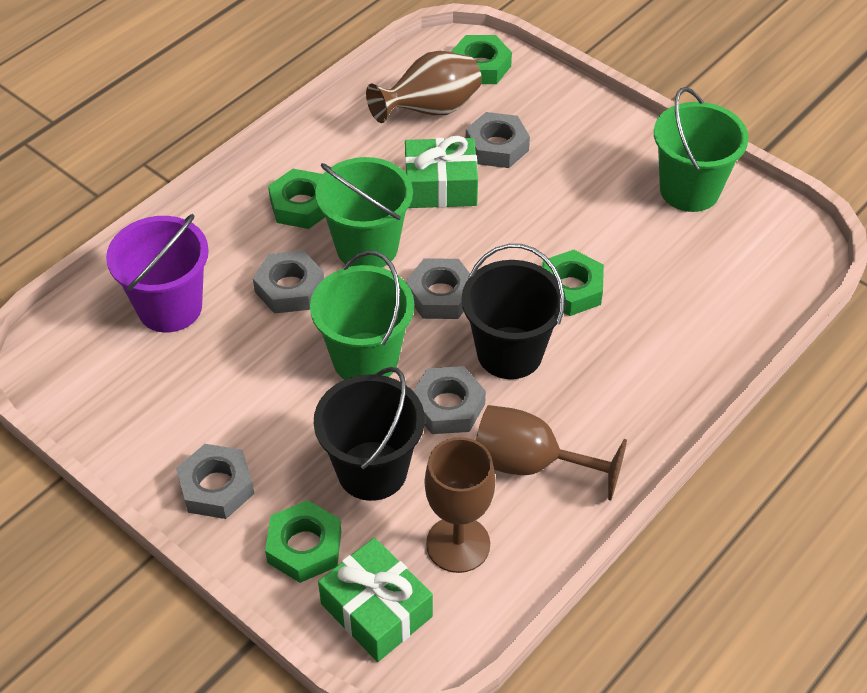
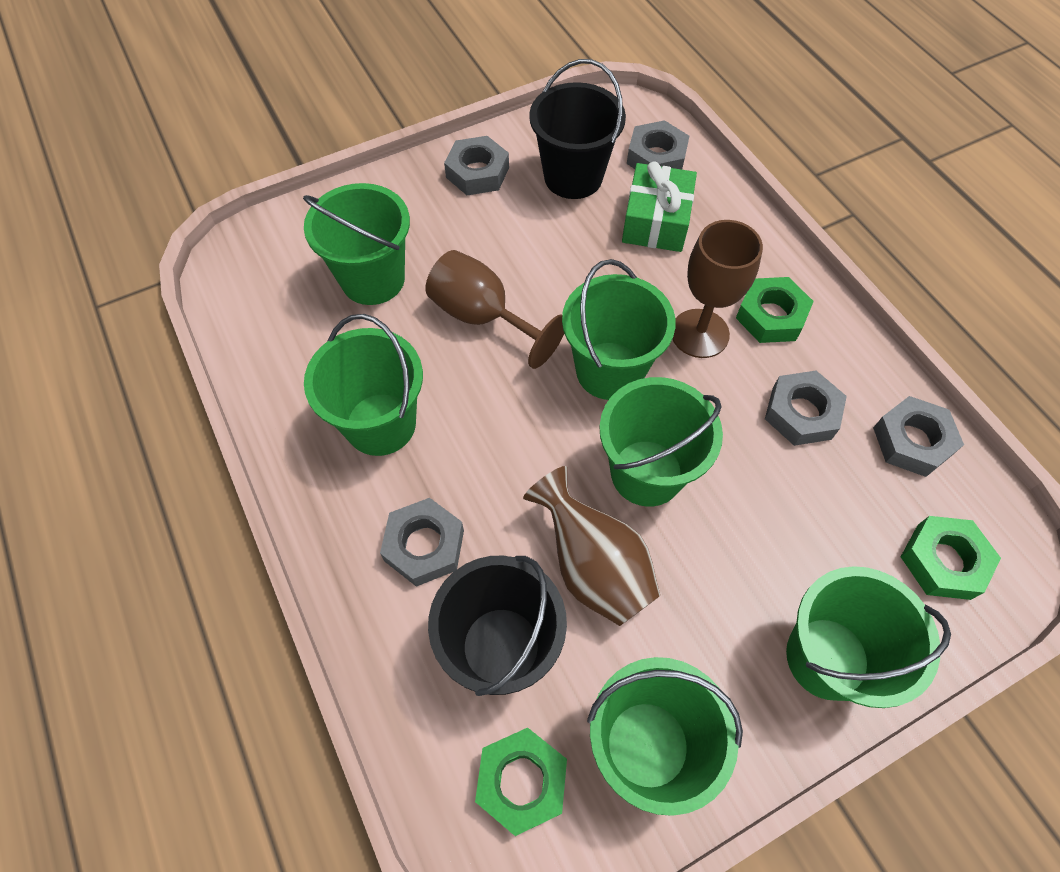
green bucket: 3 -> 6
green gift: 2 -> 1
green nut: 4 -> 3
purple bucket: 1 -> 0

